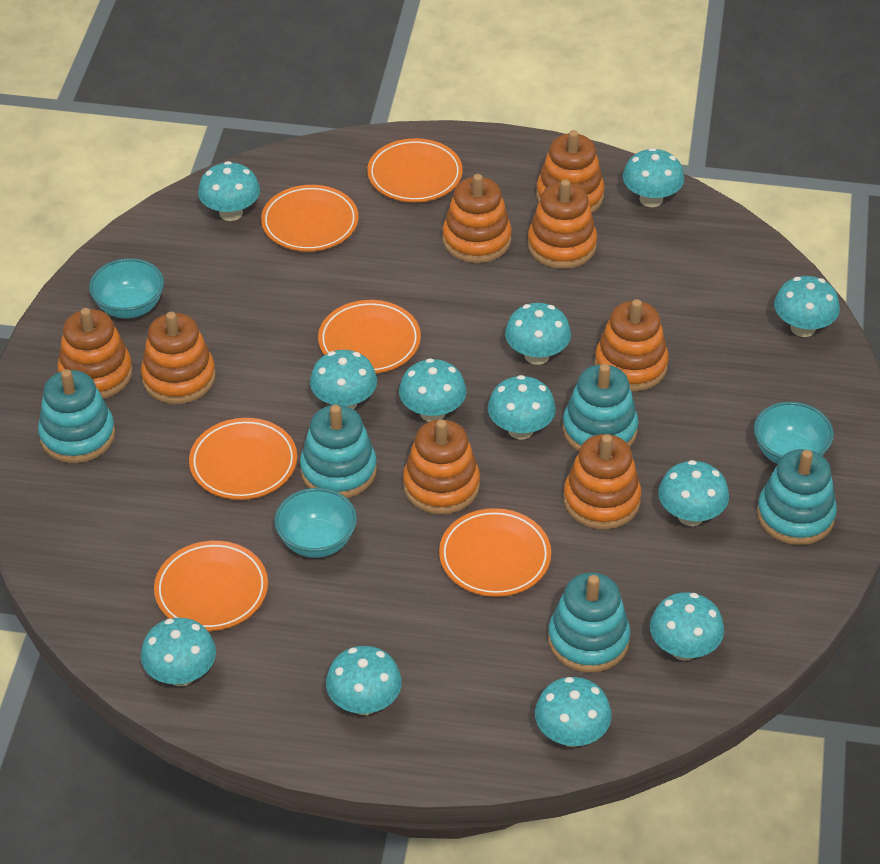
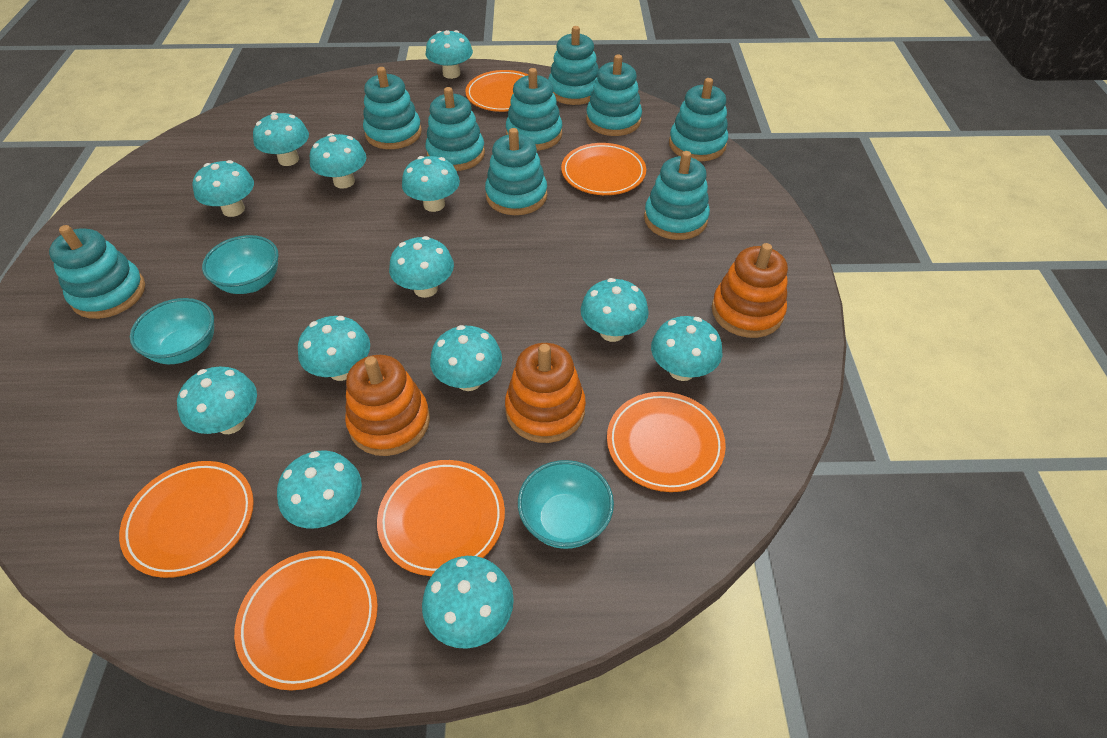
orange stacking toy: 8 -> 3
turquoise mushroom: 12 -> 13
turquoise stacking toy: 5 -> 9

